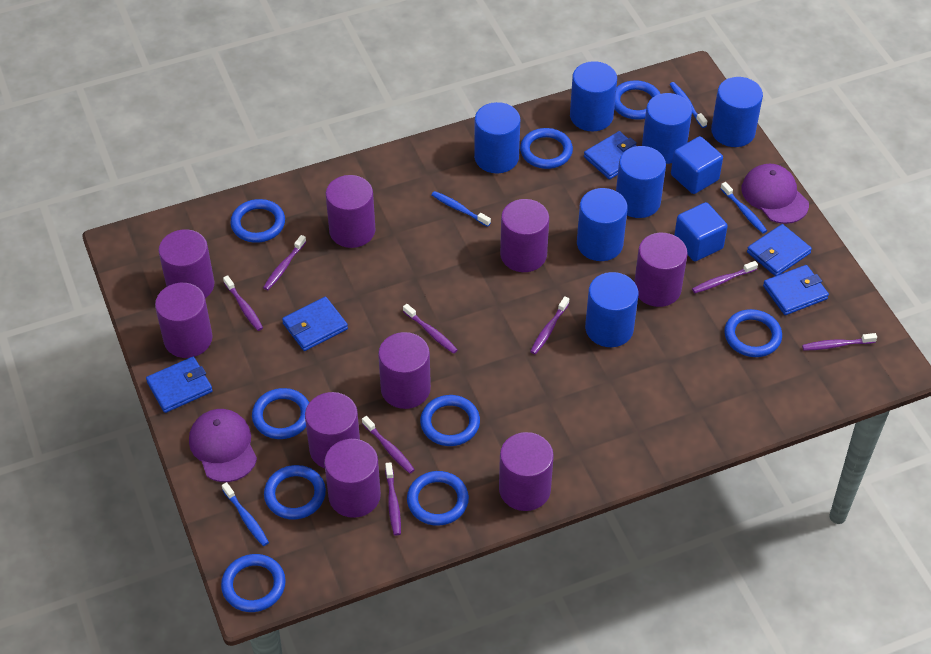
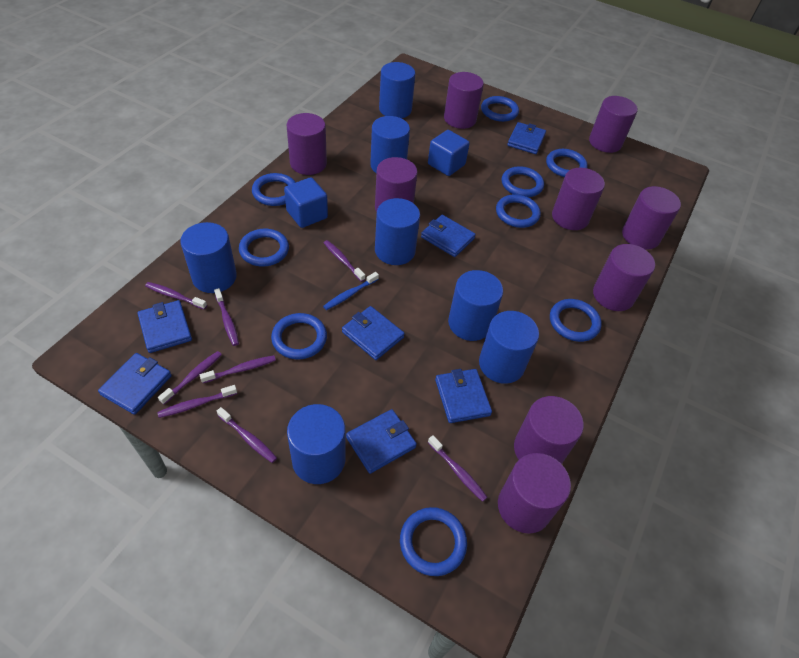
blue toothbrush: 4 -> 1
blue wallet: 5 -> 7
purple cap: 2 -> 0

